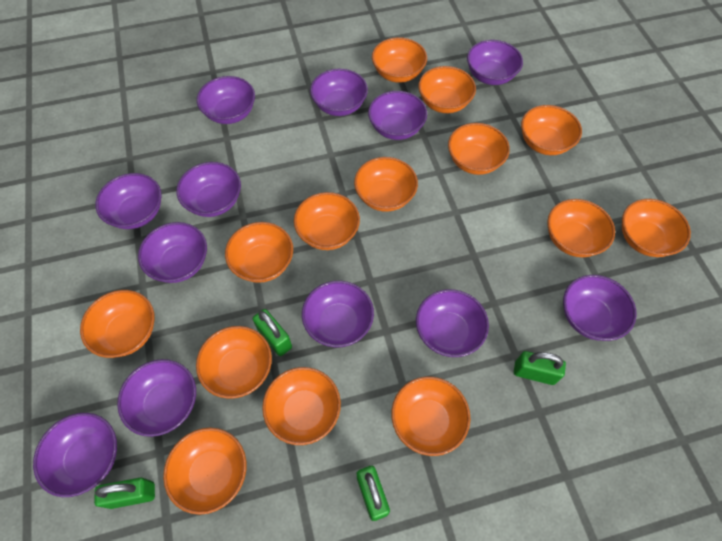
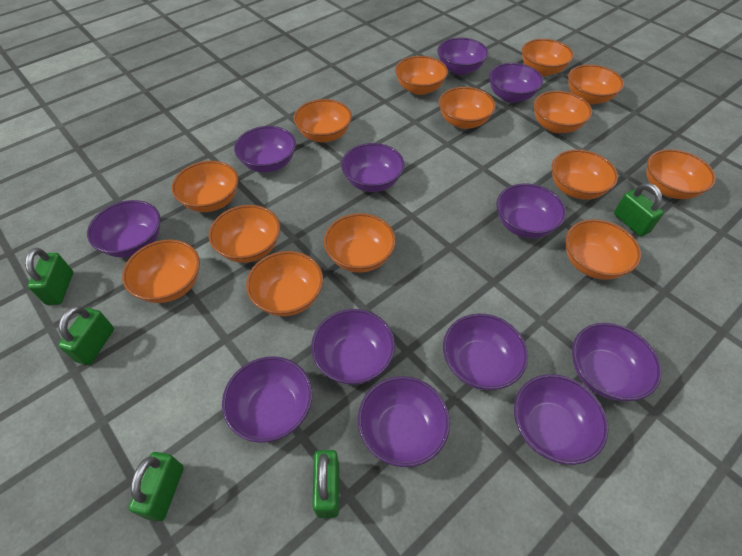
green padlock: 4 -> 5

